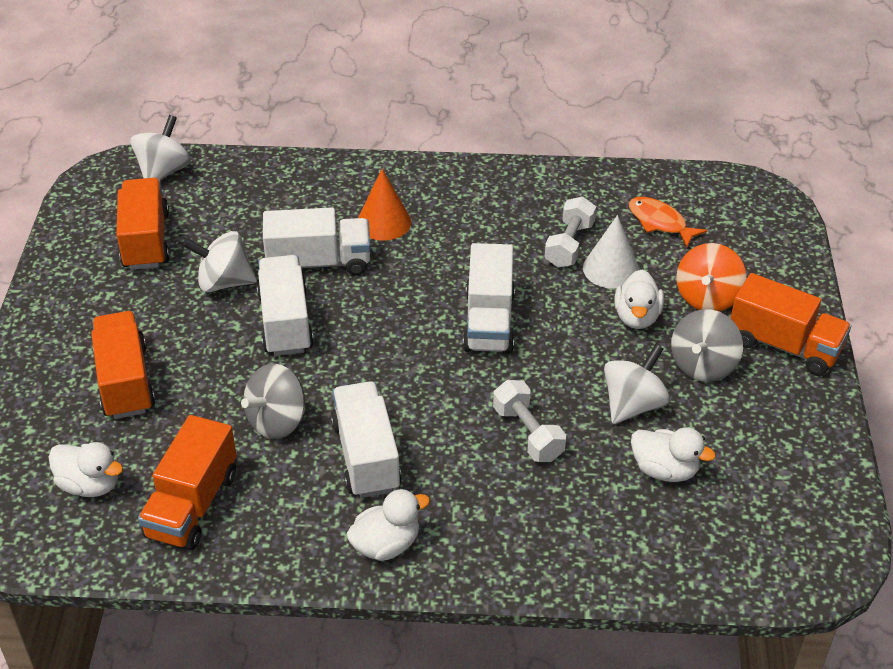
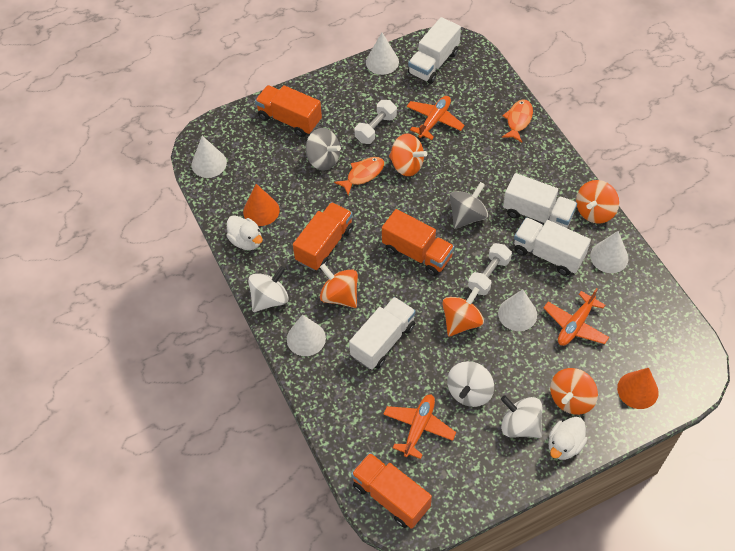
orange cone: 1 -> 2
orange fish: 1 -> 2
orange plane: 0 -> 3
orange spinning top: 1 -> 5
white cone: 1 -> 5
white duck: 4 -> 2

